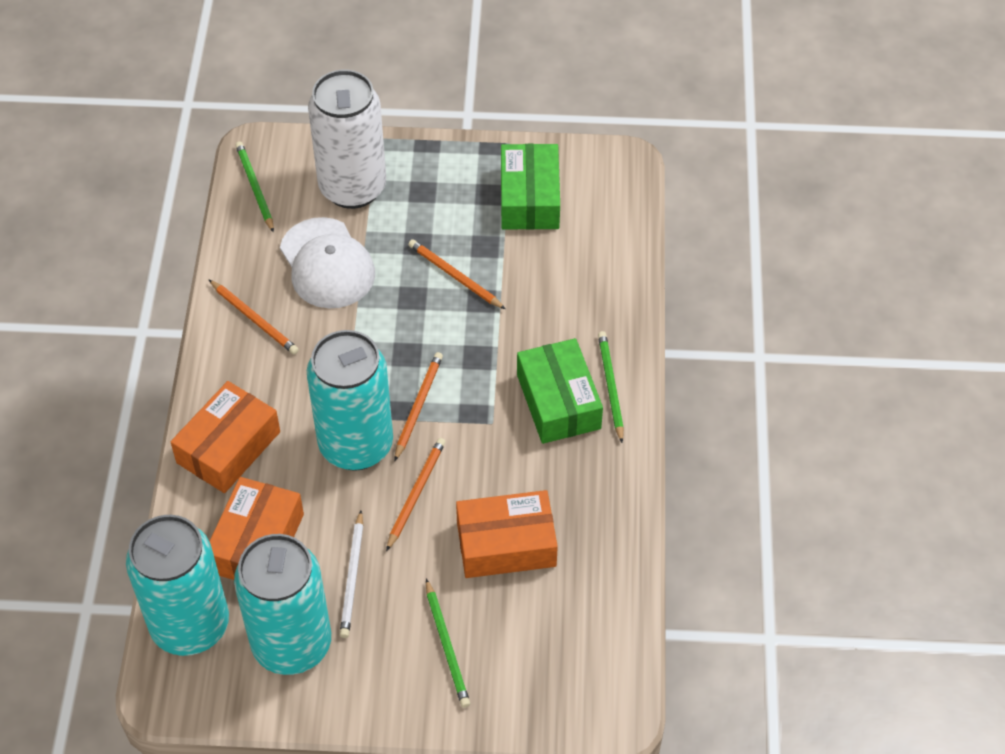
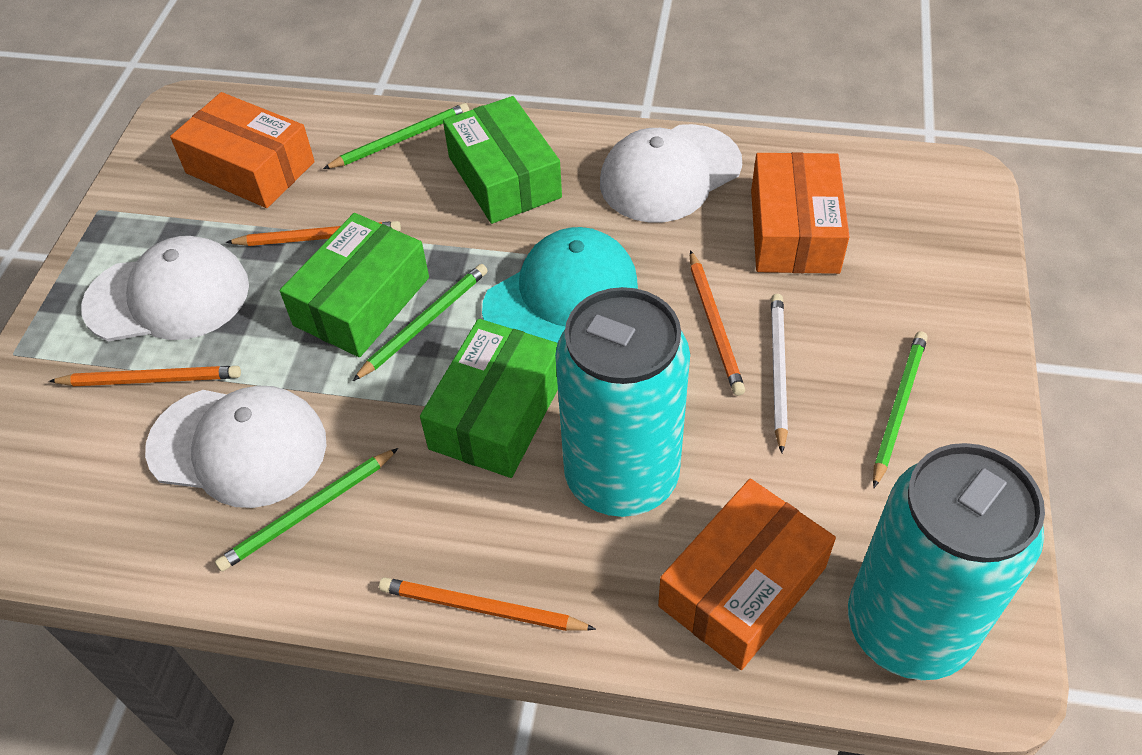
green box: 2 -> 3
green pencil: 3 -> 4
turquoise can: 3 -> 2
turquoise cap: 0 -> 1
white can: 1 -> 0
white cap: 1 -> 3

